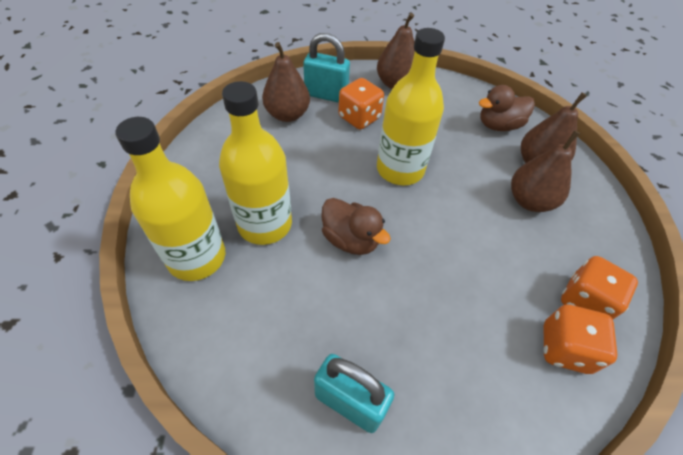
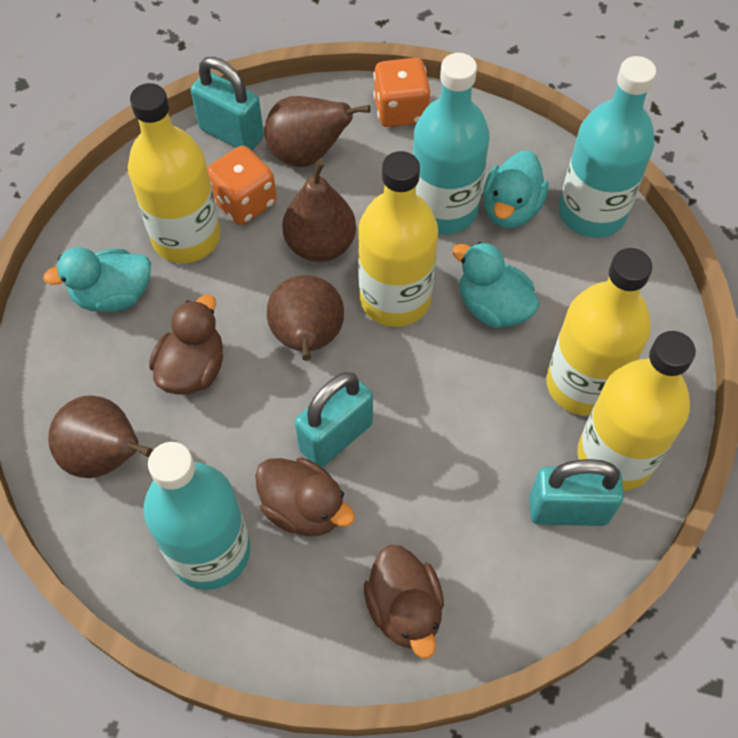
brown duck: 2 -> 3
orange dice: 3 -> 2
turquoise bottle: 0 -> 3
turquoise duck: 0 -> 3
turquoise padlock: 2 -> 3
yellow bottle: 3 -> 4

